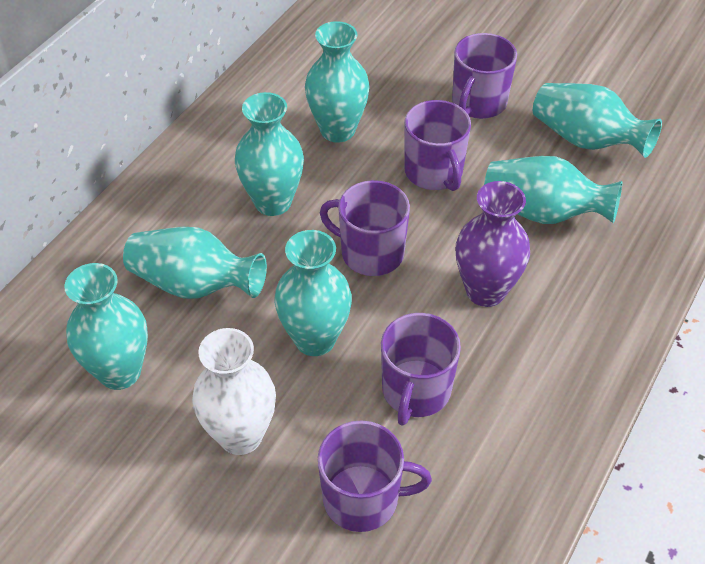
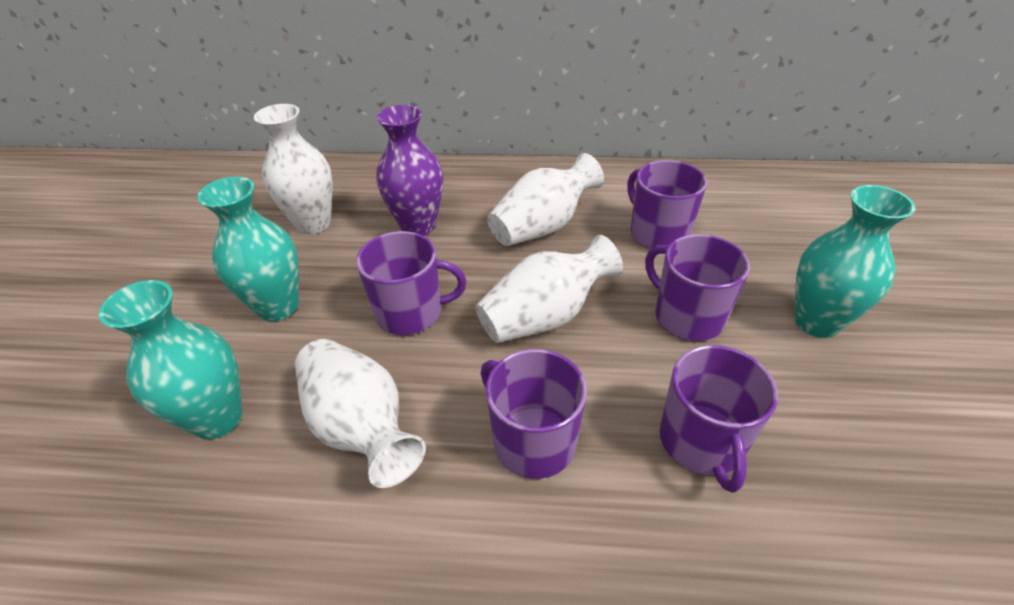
turquoise vase: 7 -> 3
white vase: 1 -> 4

